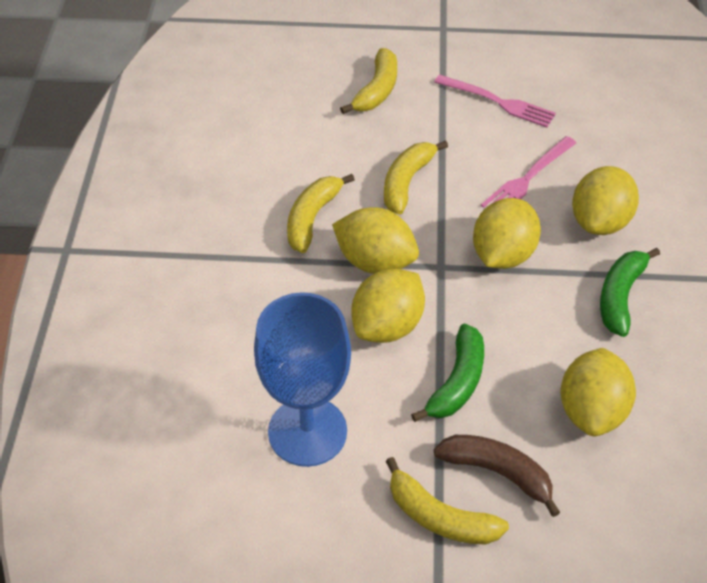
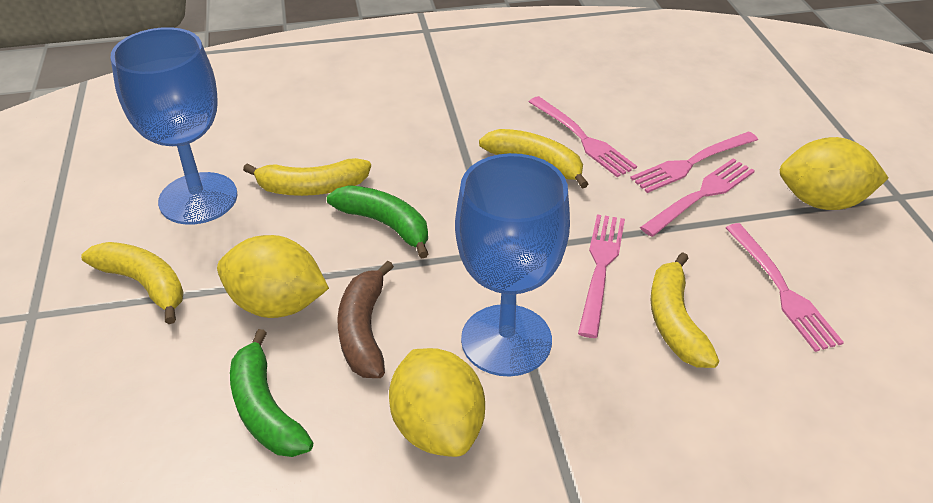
blue goblet: 1 -> 2
pink fork: 2 -> 5
yellow lemon: 5 -> 3

